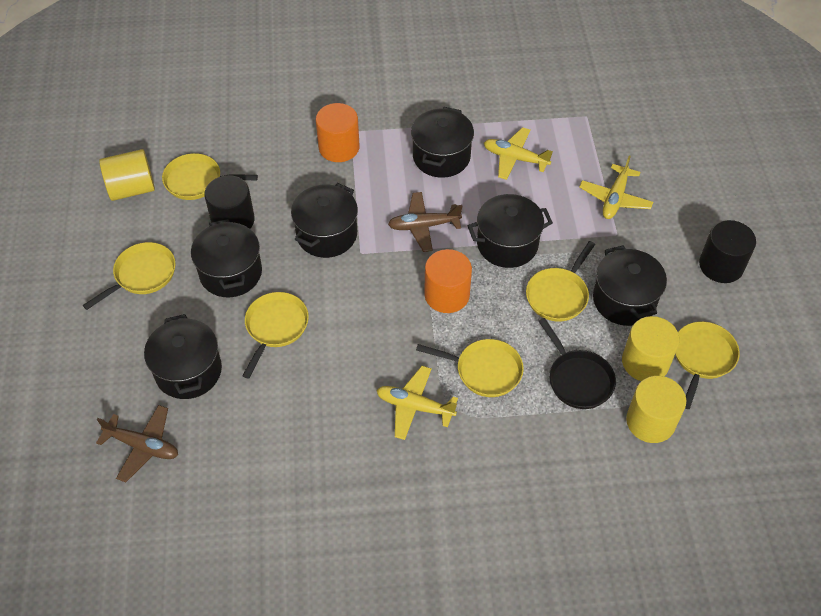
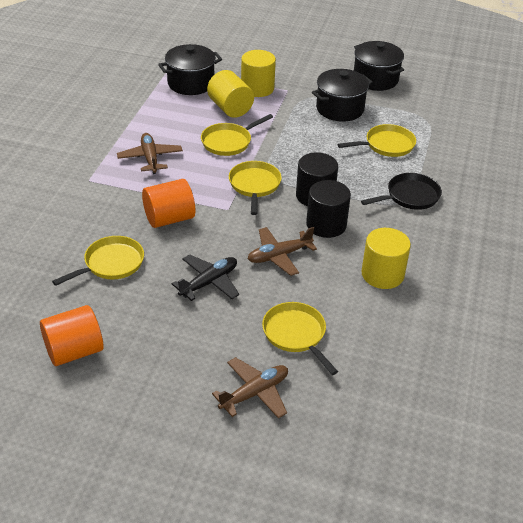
black plane: 0 -> 1
black pot: 6 -> 3
brown plane: 2 -> 3
yellow pan: 6 -> 5
yellow plane: 3 -> 0

